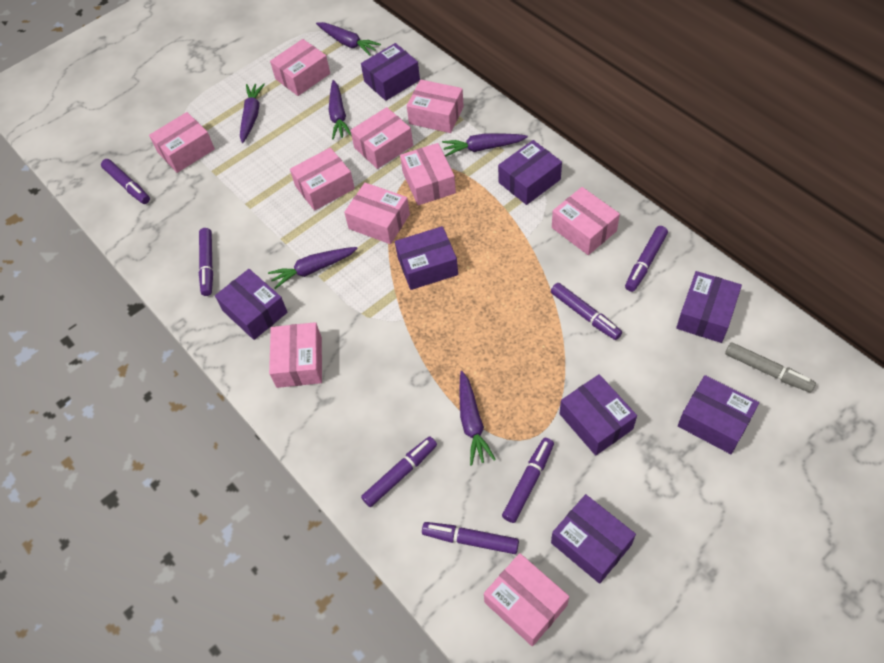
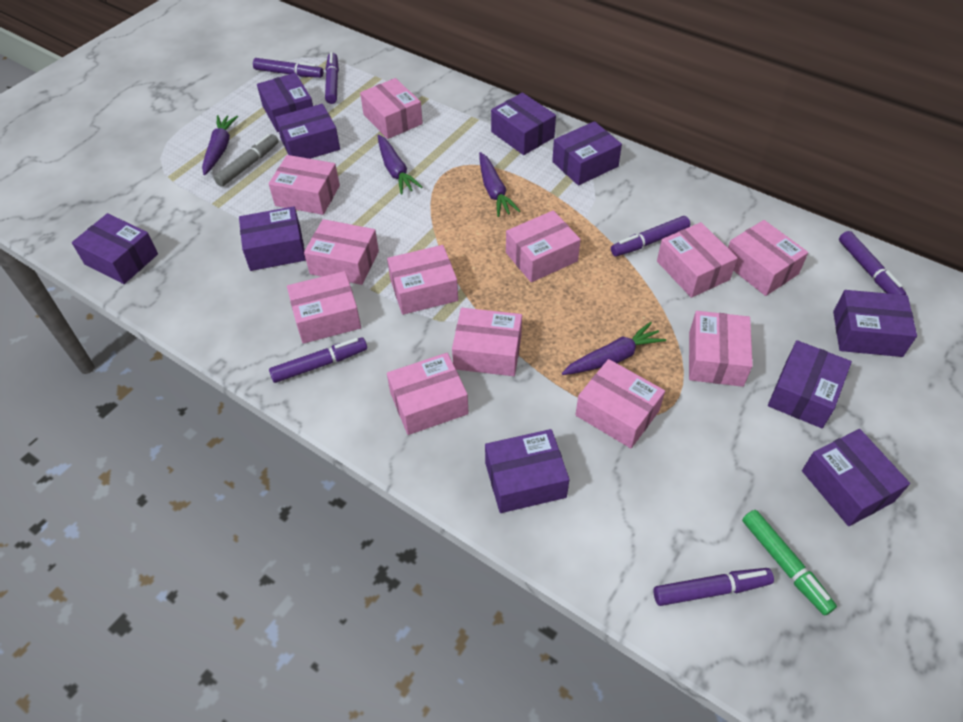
green marker: 0 -> 1
pink box: 10 -> 12
purple box: 8 -> 10
purple carrot: 6 -> 4
purple marker: 7 -> 6

